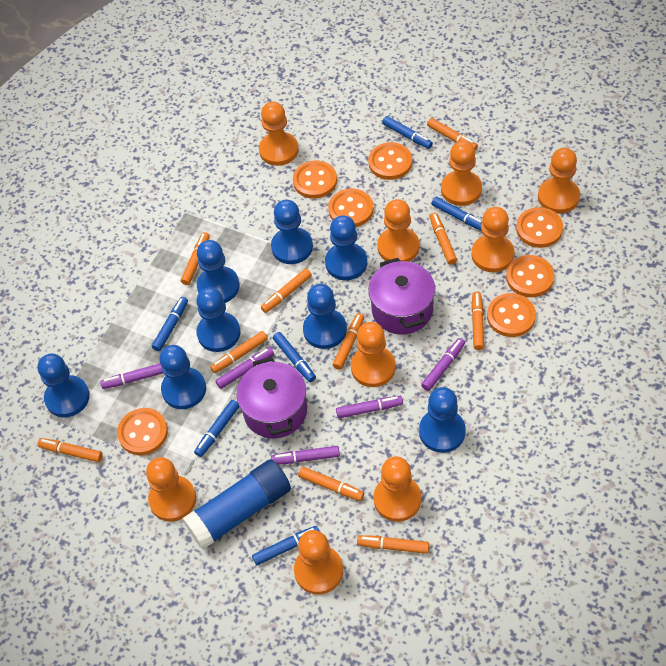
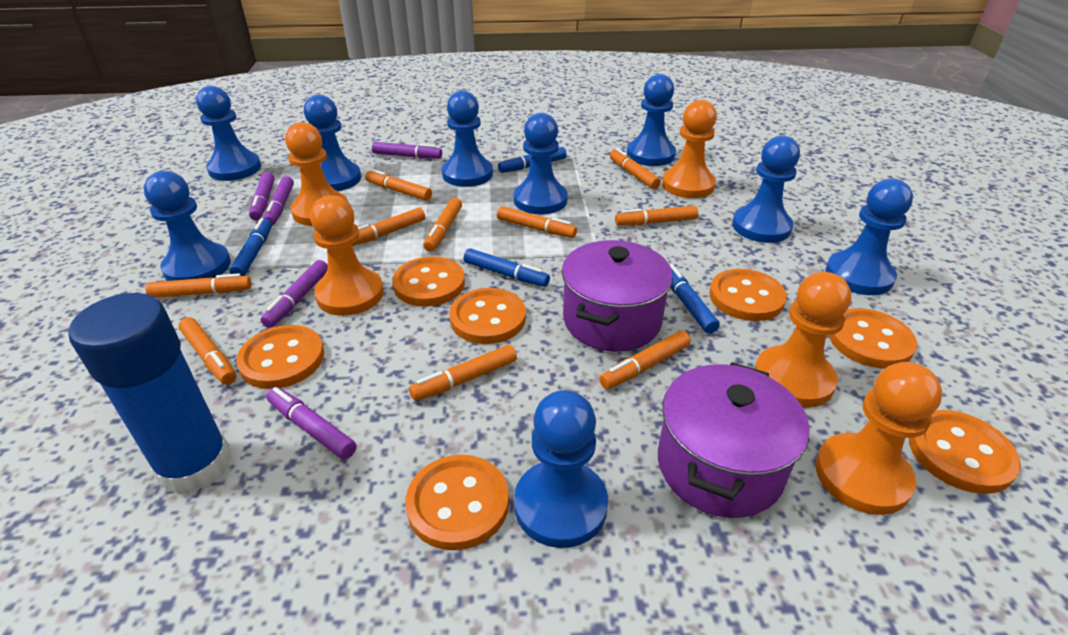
blue marker: 6 -> 4
blue pawn: 8 -> 9
orange pawn: 9 -> 5

